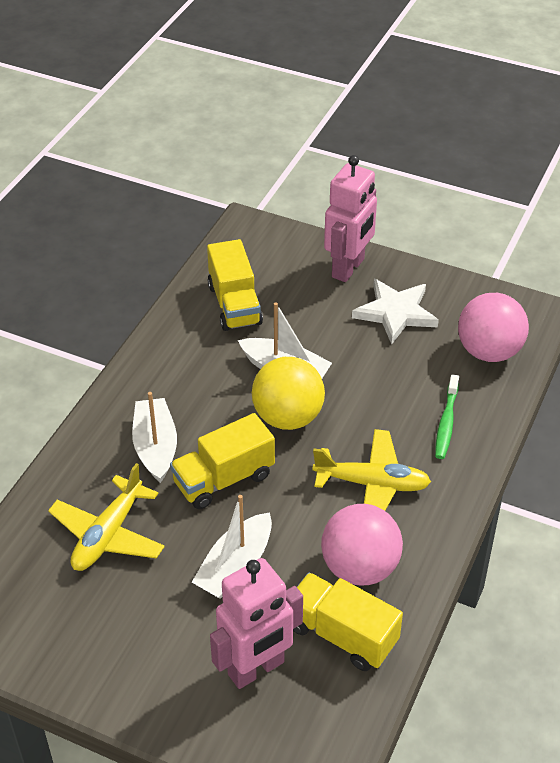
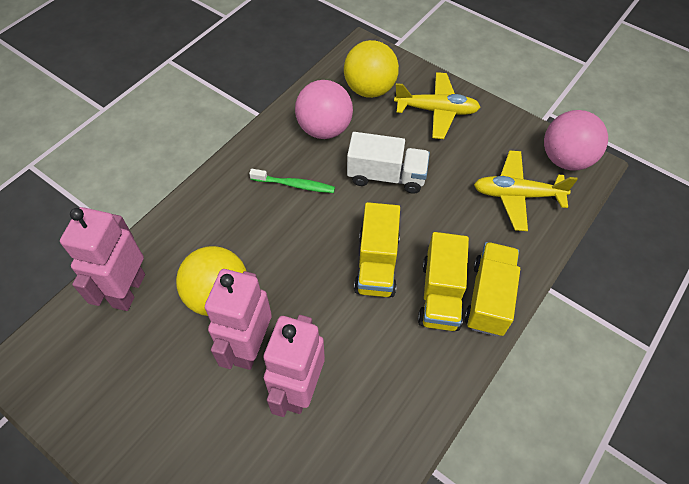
pink robot: 2 -> 3
white boat: 3 -> 0
white star: 1 -> 0
white truck: 0 -> 1
yellow ball: 1 -> 2

